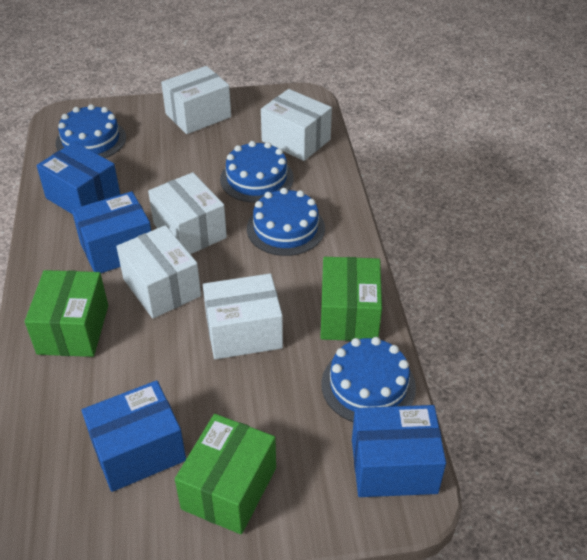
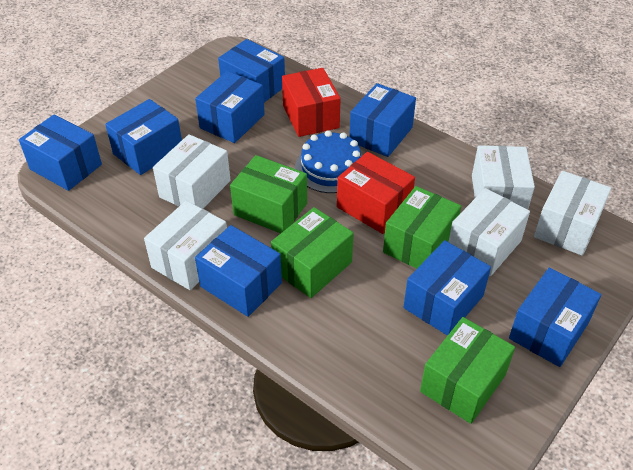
blue box: 4 -> 8
blue cake: 4 -> 1
green box: 3 -> 4
red box: 0 -> 2

